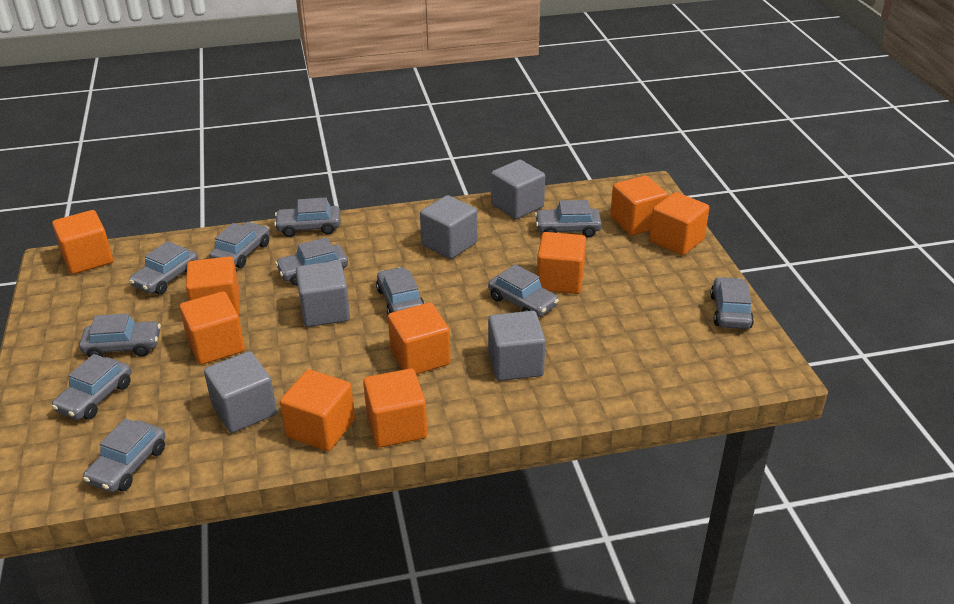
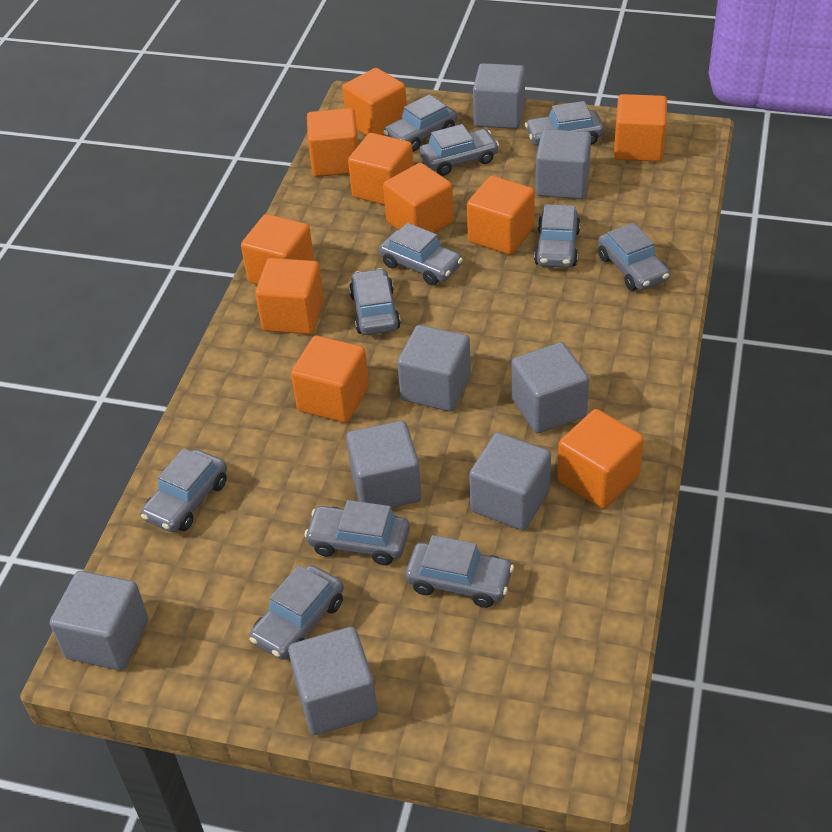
grey cube: 5 -> 8
orange cube: 9 -> 10

